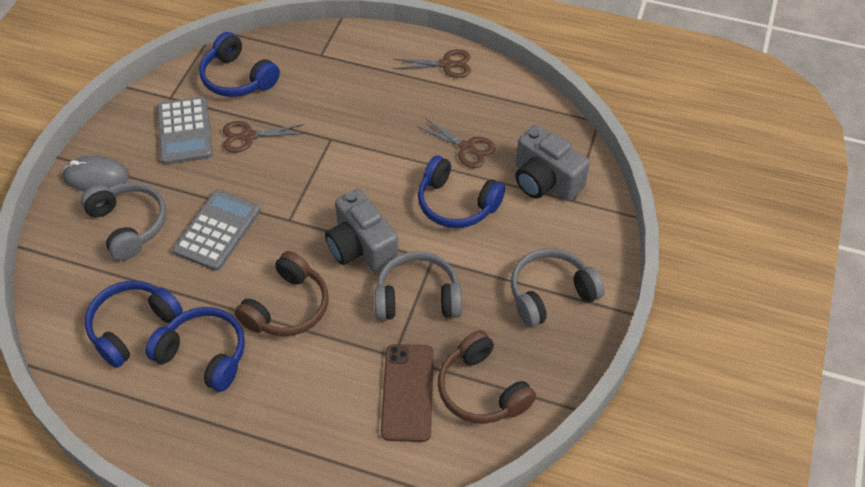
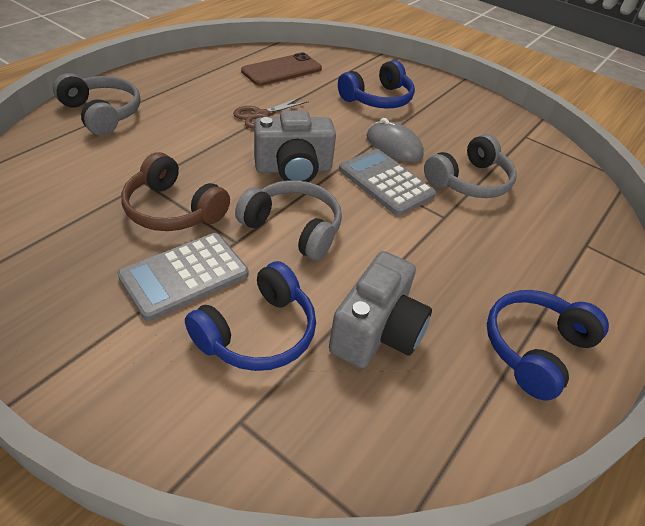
blue headphones: 4 -> 3
brown headphones: 2 -> 1
brown scissors: 3 -> 1

